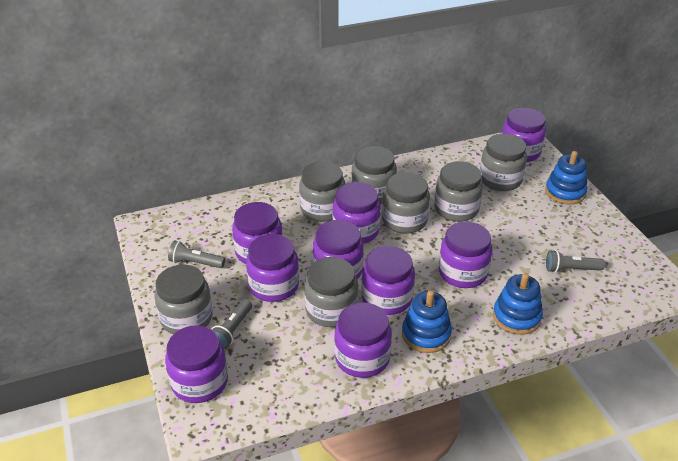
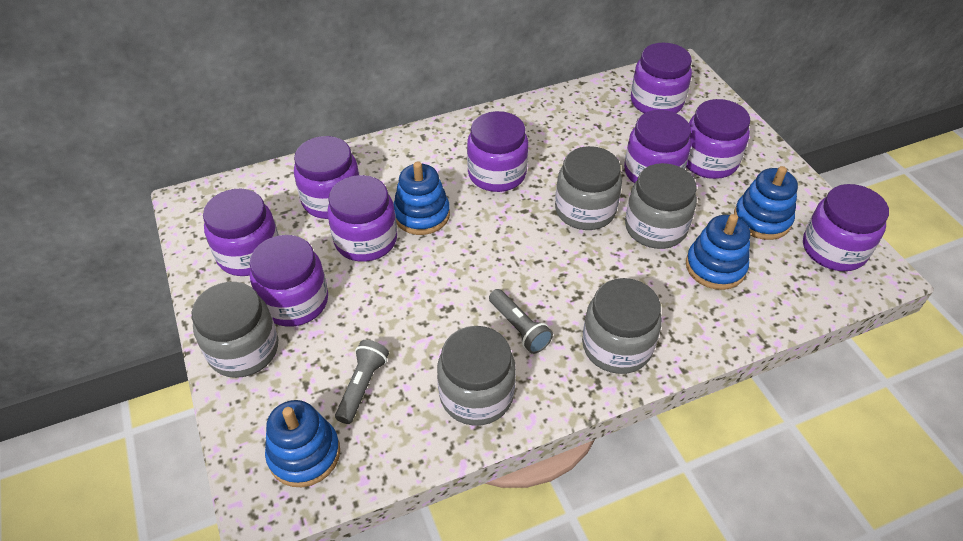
blue stacking toy: 3 -> 4
grey flashlight: 3 -> 2
grey jar: 7 -> 5

